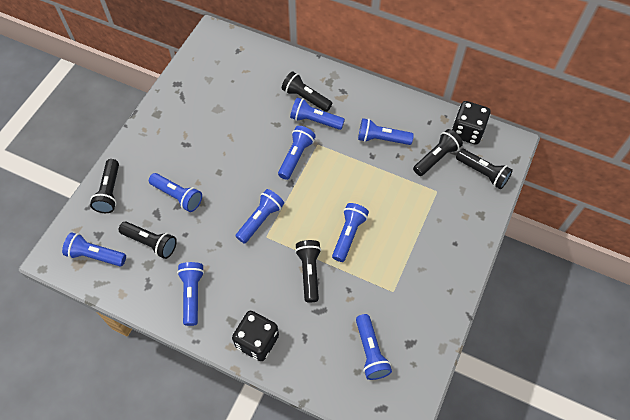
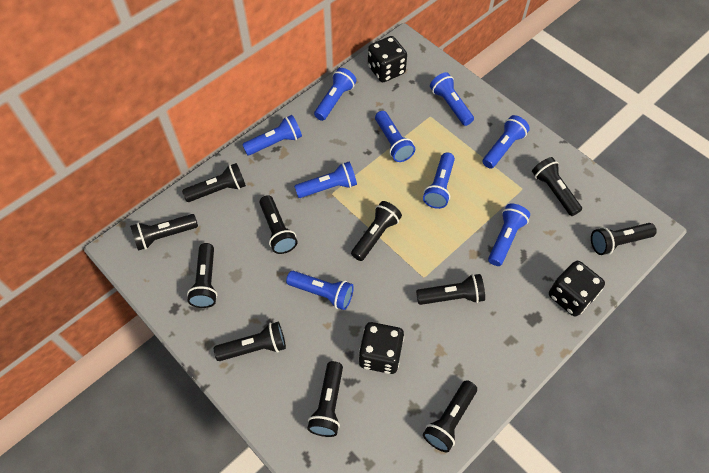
black dice: 2 -> 3
black flashlight: 6 -> 11

